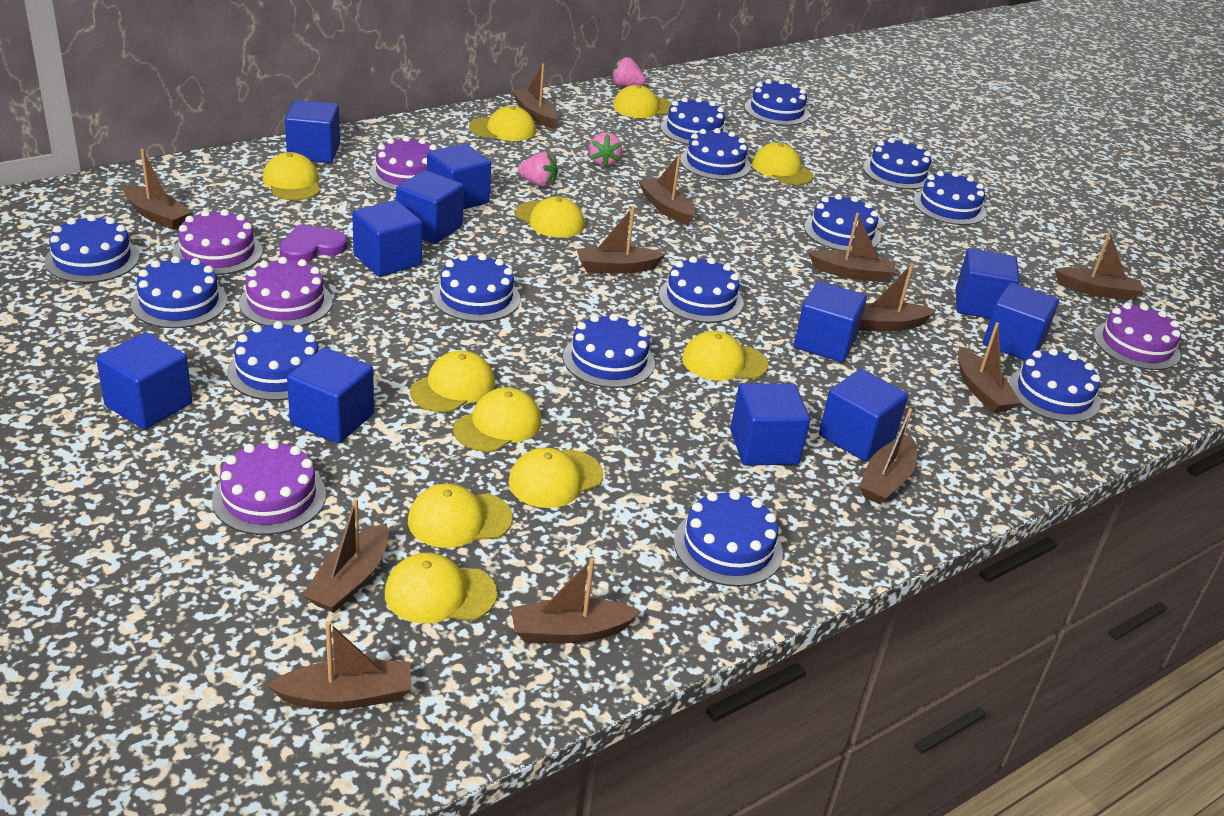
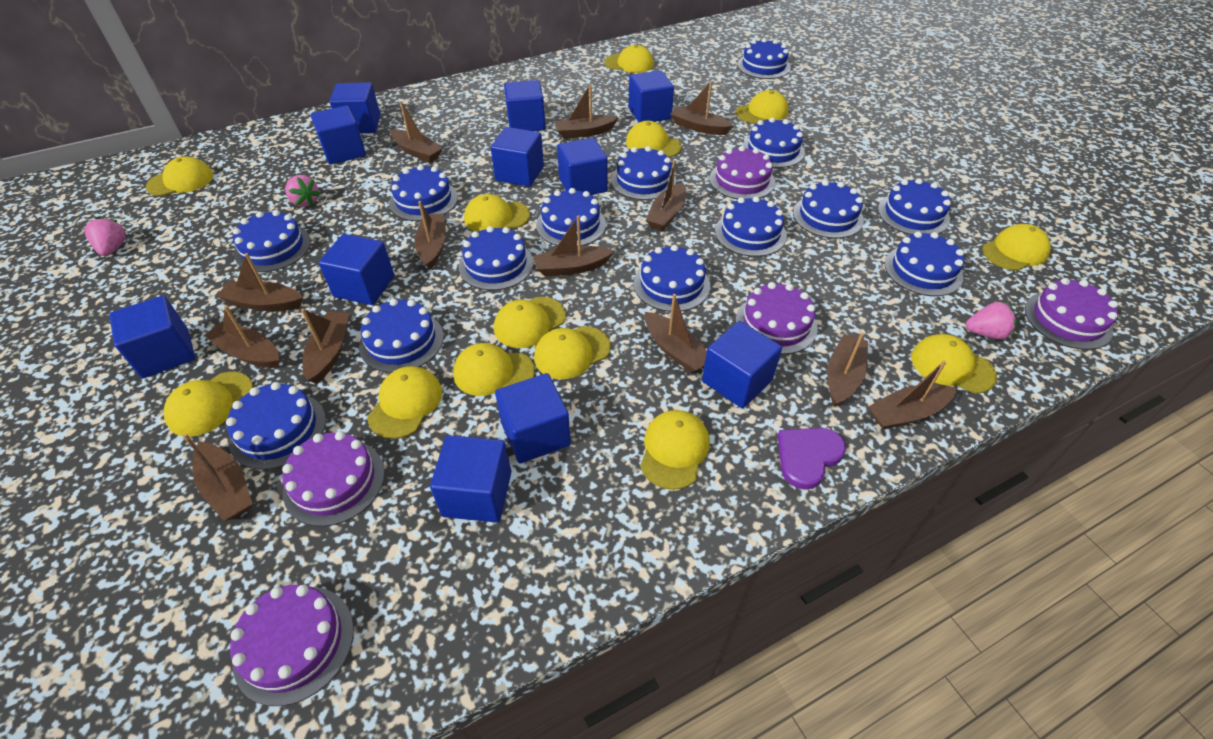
brown boat: 12 -> 13
yellow cap: 11 -> 13

